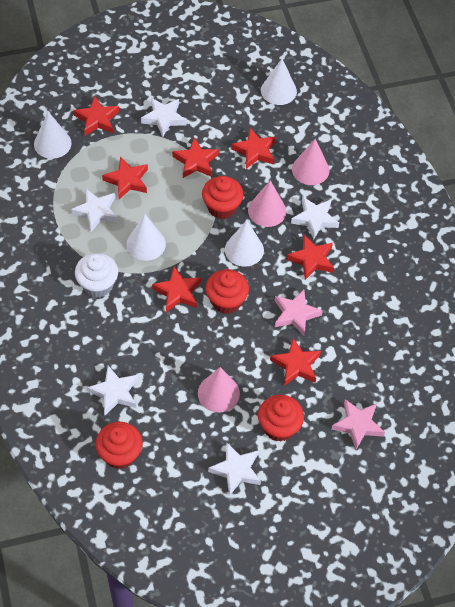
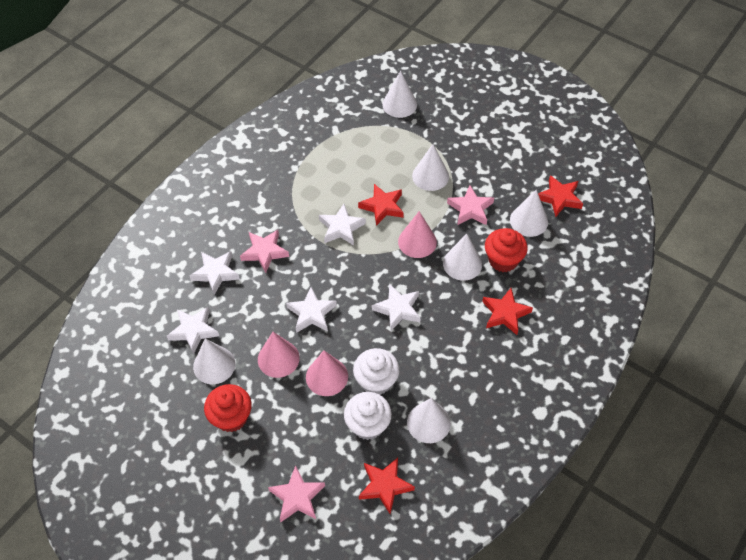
pink star: 2 -> 3
red cupcake: 4 -> 2
red star: 7 -> 4
white cone: 4 -> 6
white cupcake: 1 -> 2

